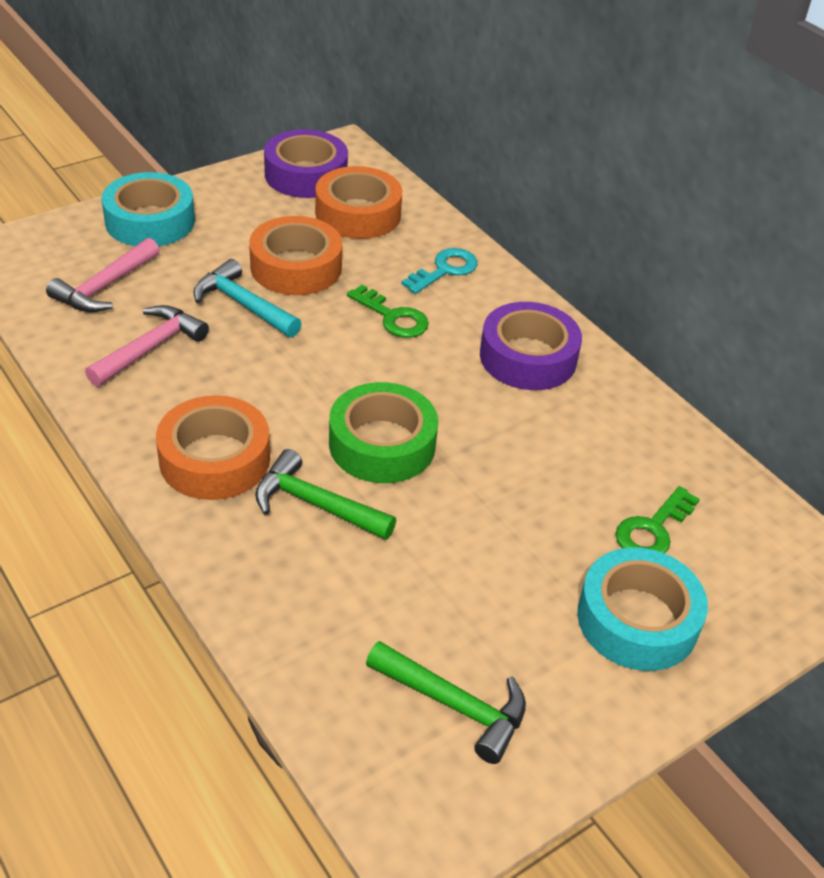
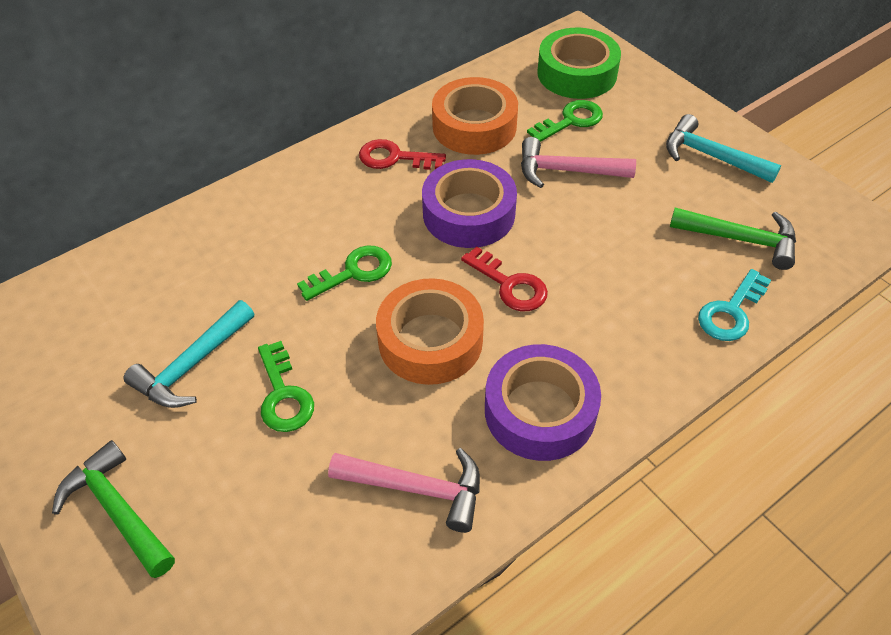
green key: 2 -> 3
orange tape: 3 -> 2
red key: 0 -> 2
turquoise hammer: 1 -> 2
turquoise tape: 2 -> 0

